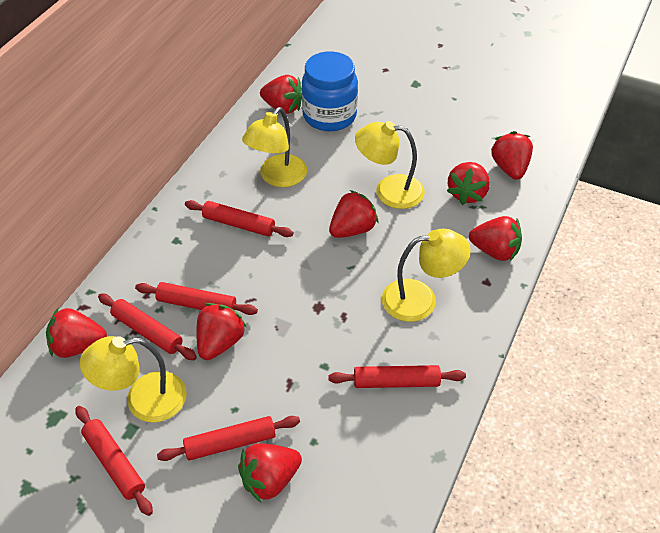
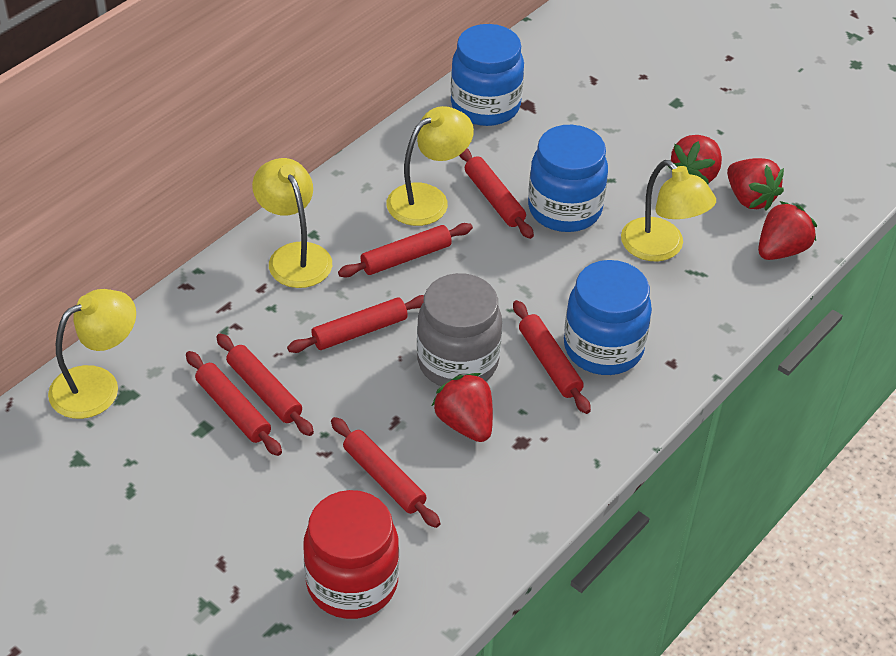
blue jar: 1 -> 3
grey jar: 0 -> 1
red jar: 0 -> 1
red rolling pin: 6 -> 7
red strawberry: 8 -> 4

